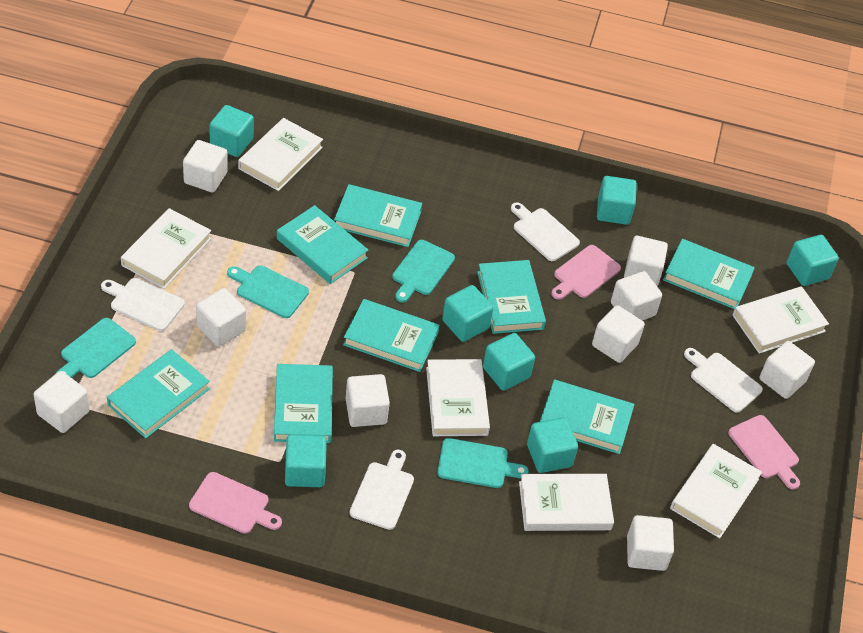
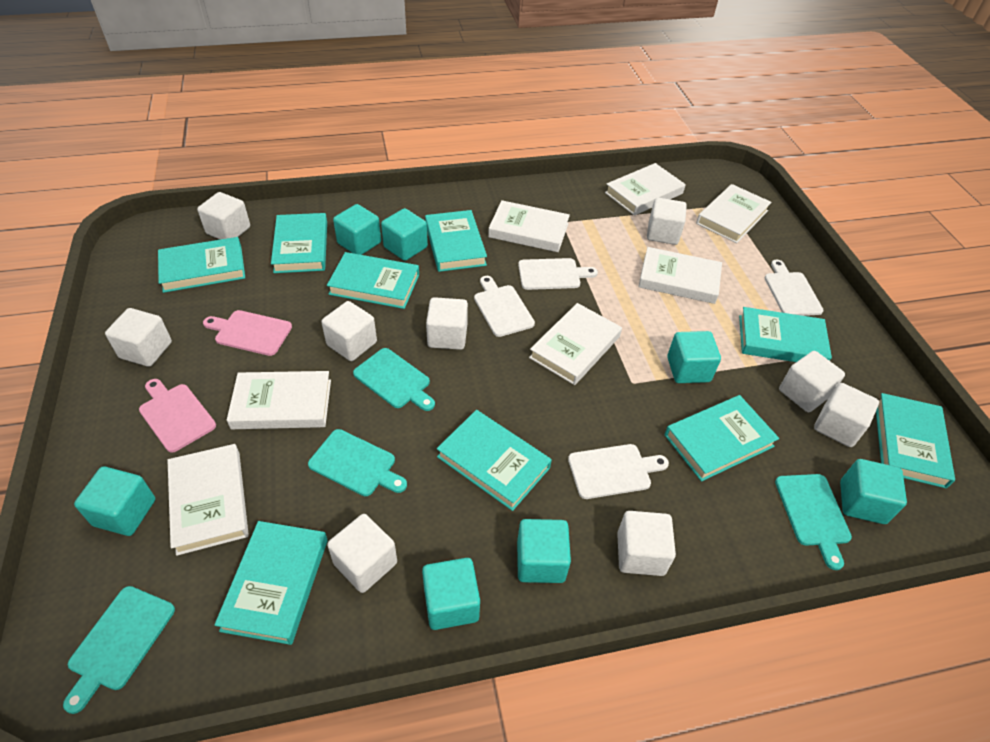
pink cutting board: 3 -> 2
turquoise book: 8 -> 9
white book: 6 -> 7

